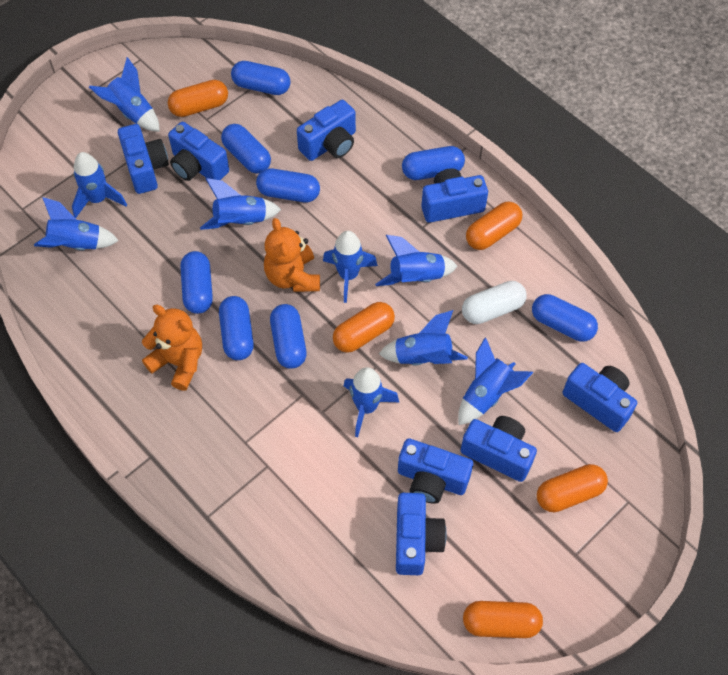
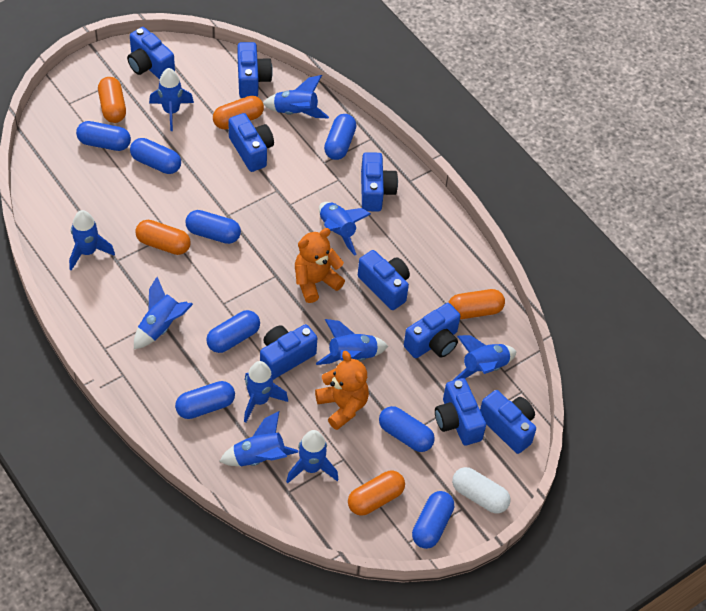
blue camera: 8 -> 9
blue rocket: 9 -> 10

